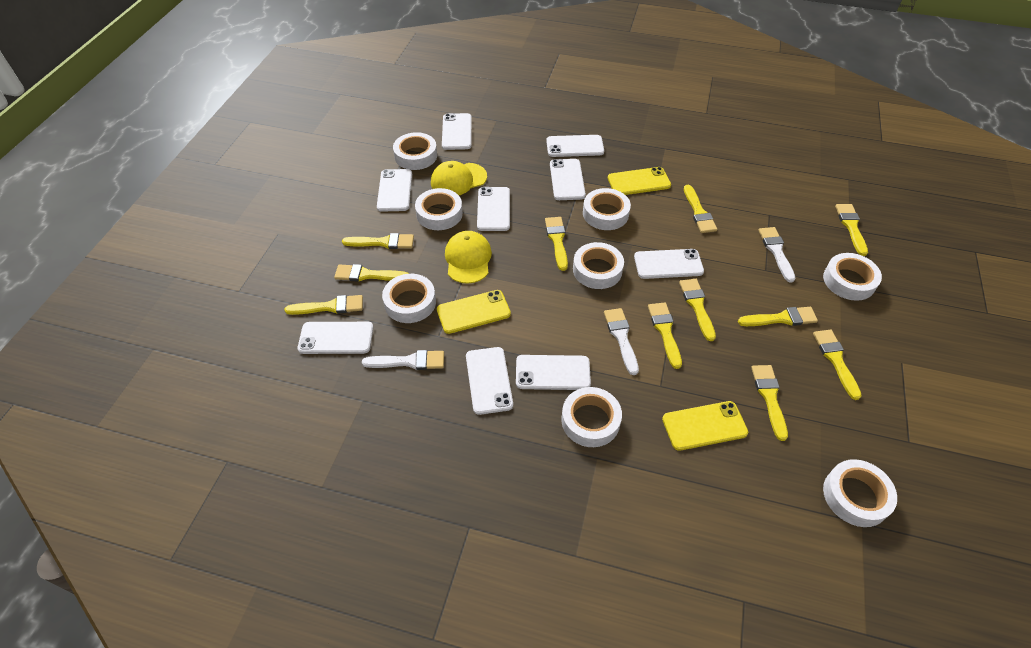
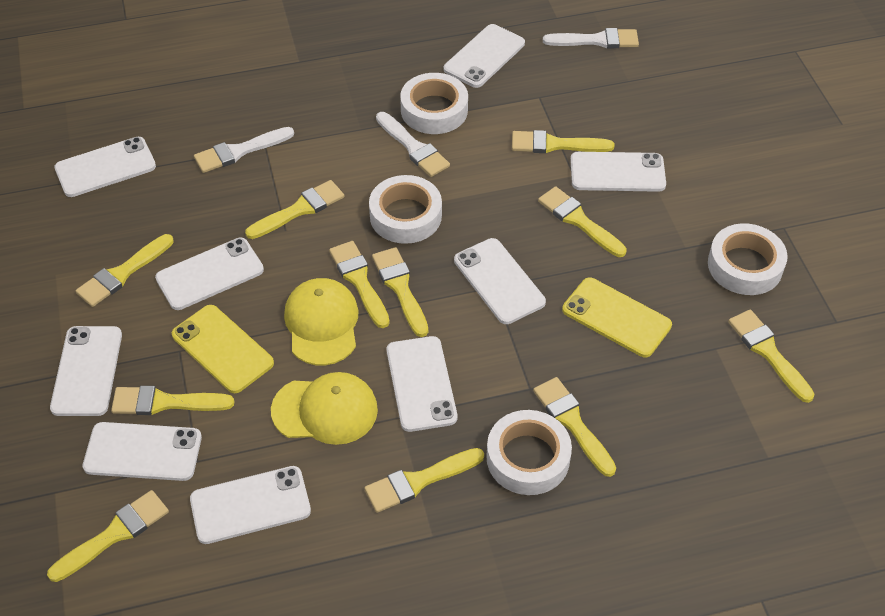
white tape: 8 -> 4
yellow phone: 3 -> 2

